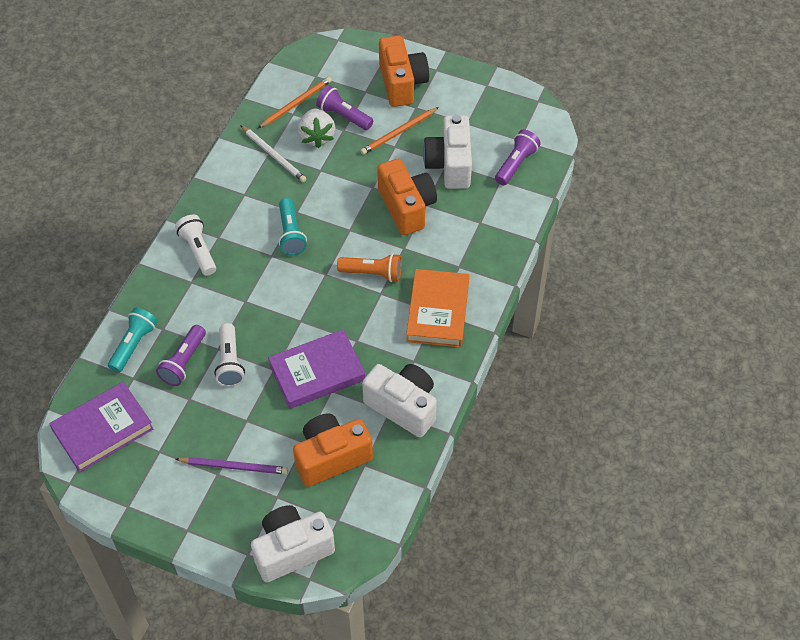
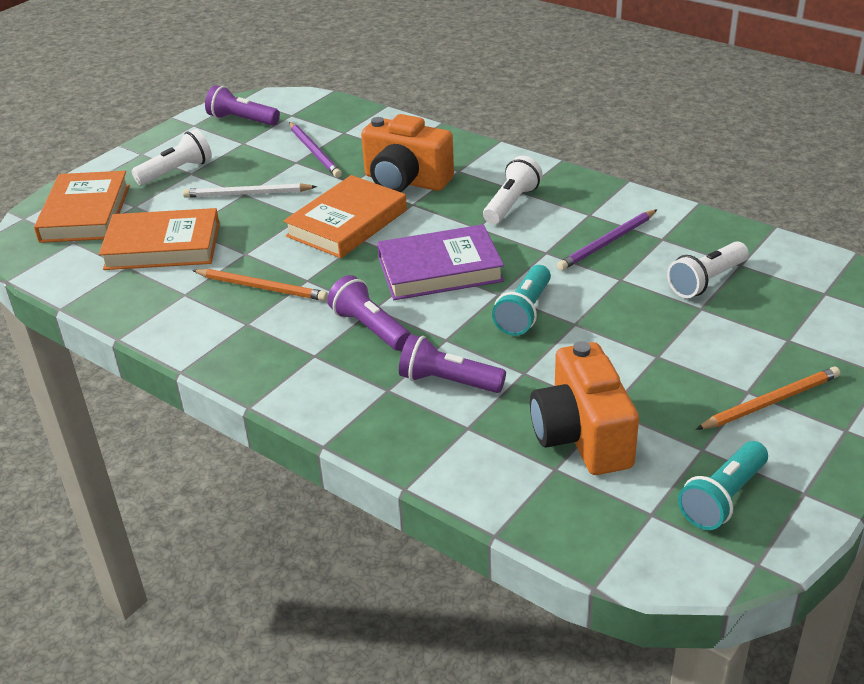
orange book: 1 -> 3
orange camera: 3 -> 2
orange flashlight: 1 -> 0
purple book: 2 -> 1
purple pencil: 1 -> 2
white camera: 3 -> 0
white flashlight: 2 -> 3
white strawberry: 1 -> 0

